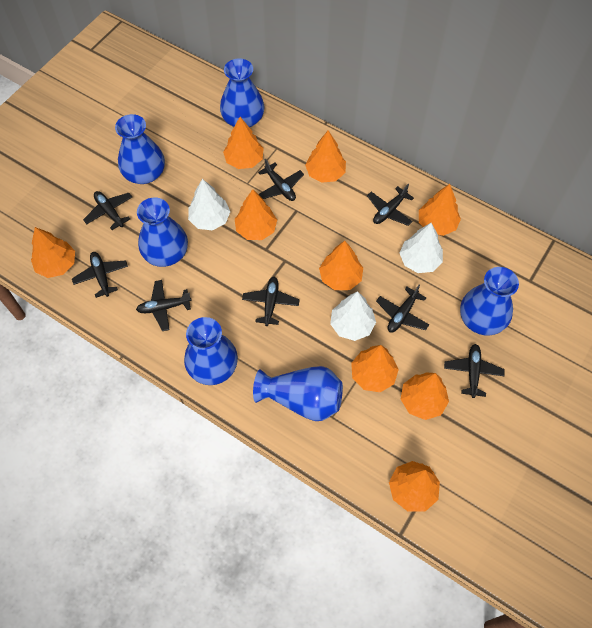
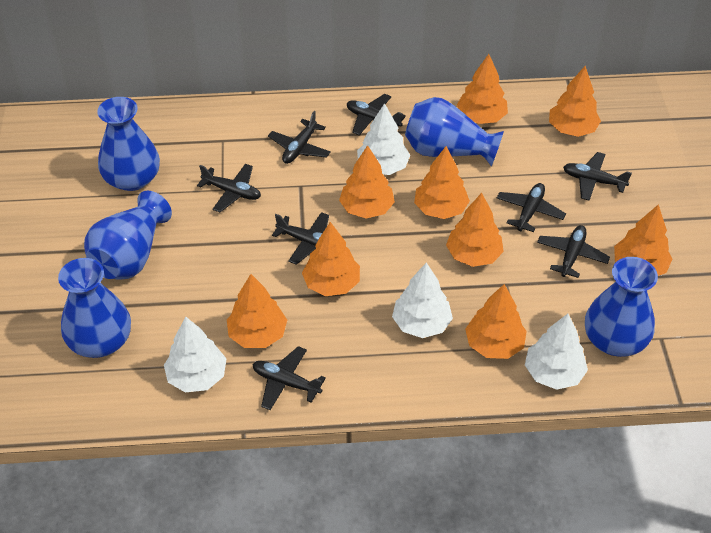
blue vase: 6 -> 5
white tree: 3 -> 4

